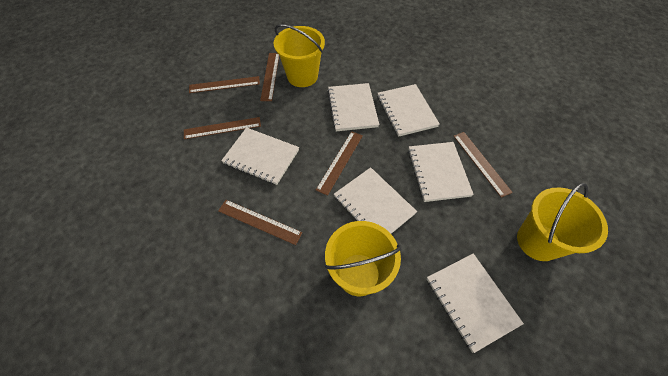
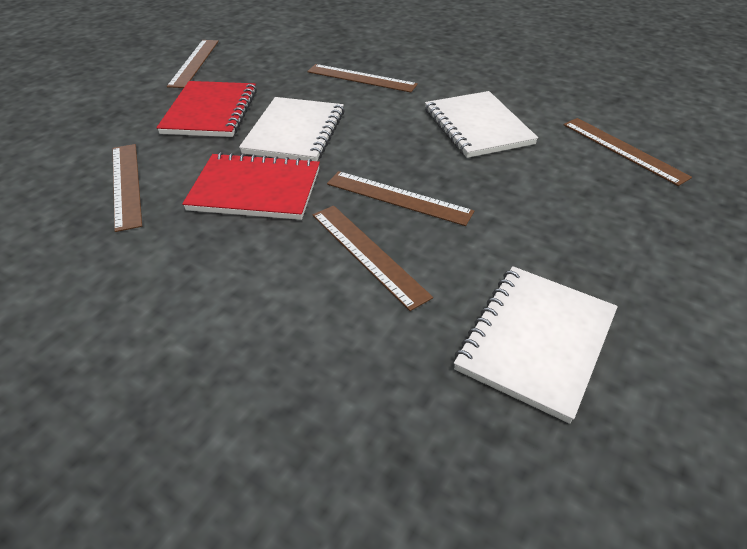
red notebook: 0 -> 2
white notebook: 6 -> 3
yellow bucket: 3 -> 0

